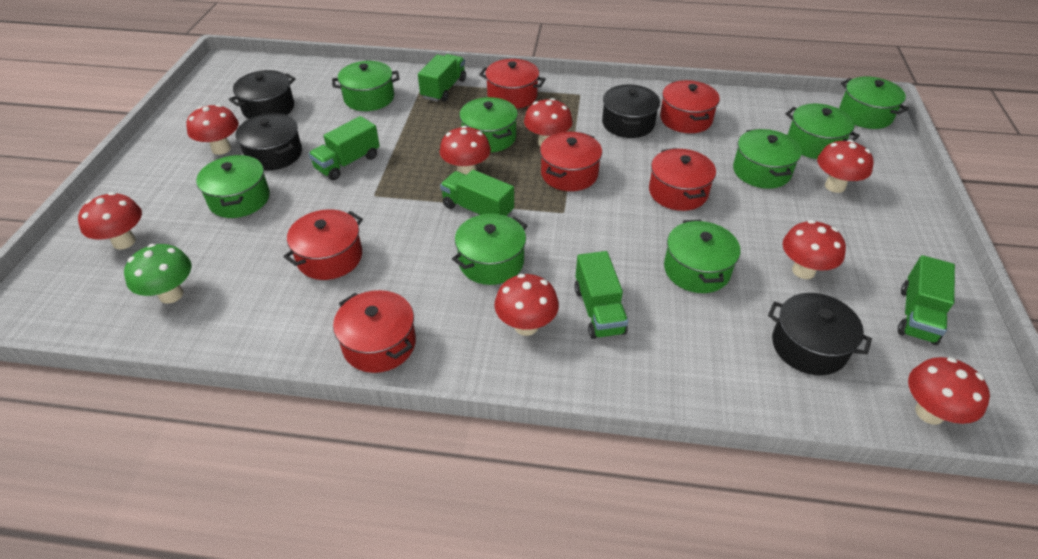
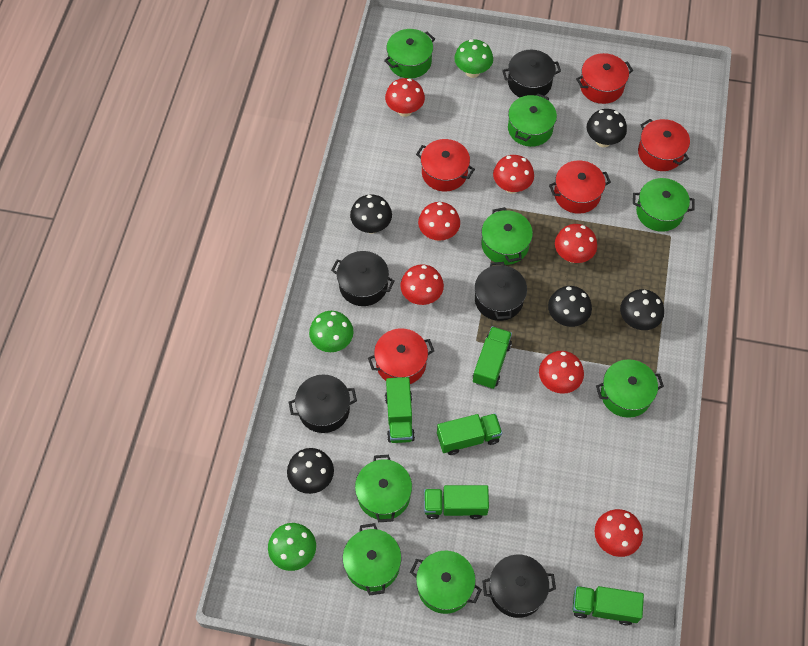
black mushroom: 0 -> 5
black pot: 4 -> 5
green mushroom: 1 -> 3
red mushroom: 8 -> 7
red pot: 6 -> 5

